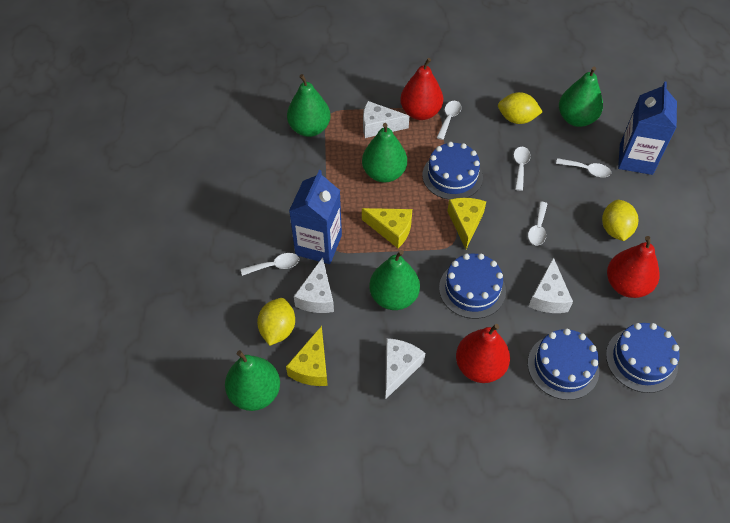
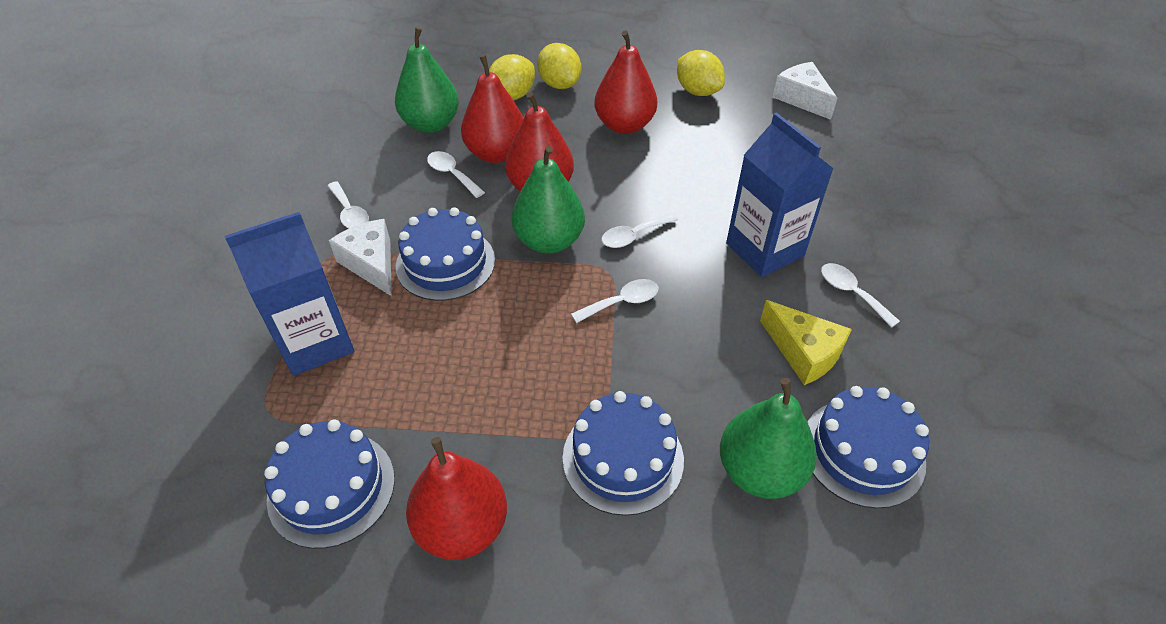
green pear: 5 -> 3
red pear: 3 -> 4
white cheese: 4 -> 2
yellow cheese: 3 -> 1

